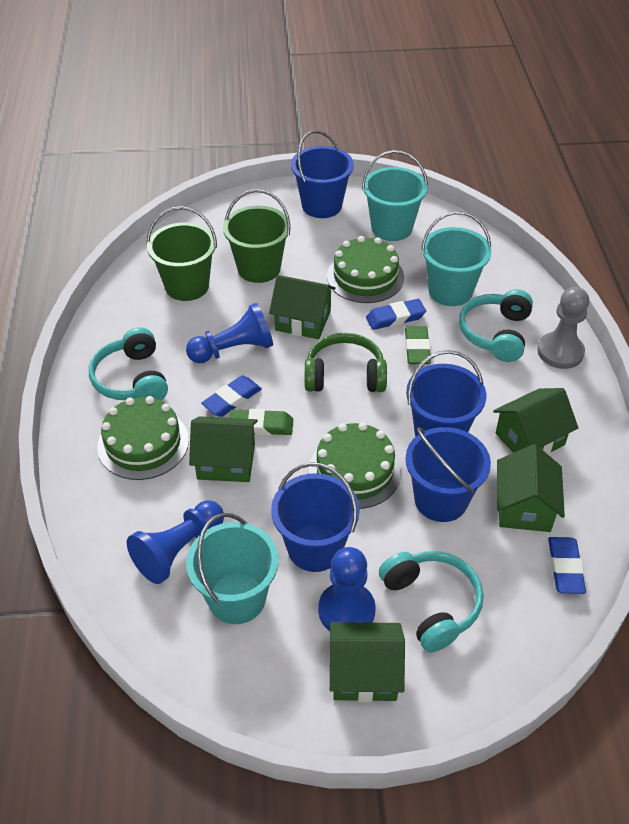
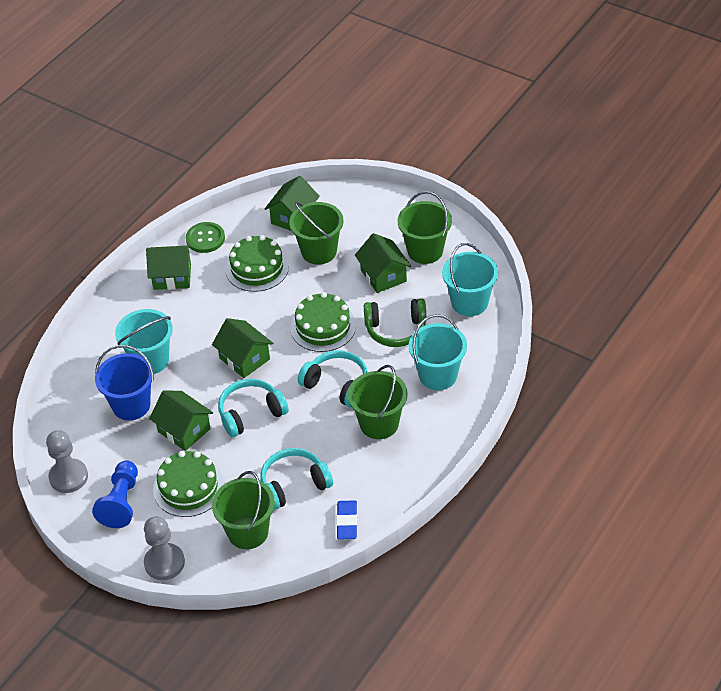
blue bucket: 4 -> 1
blue eraser: 3 -> 1
blue pawn: 3 -> 1
green bucket: 2 -> 4
green button: 0 -> 1
green eraser: 2 -> 0
grey pawn: 1 -> 2

